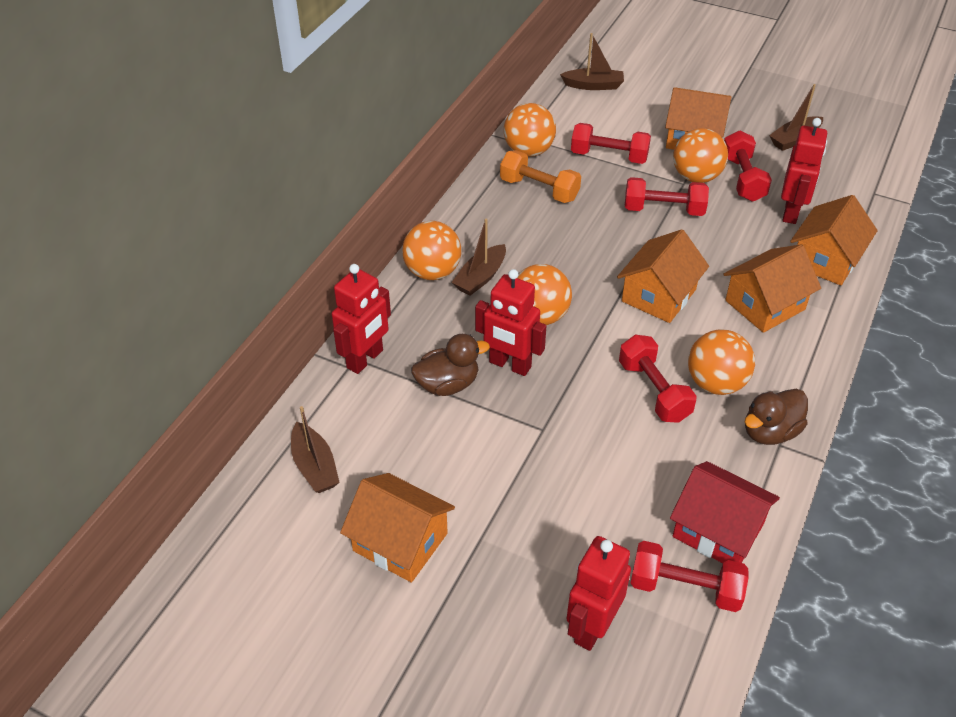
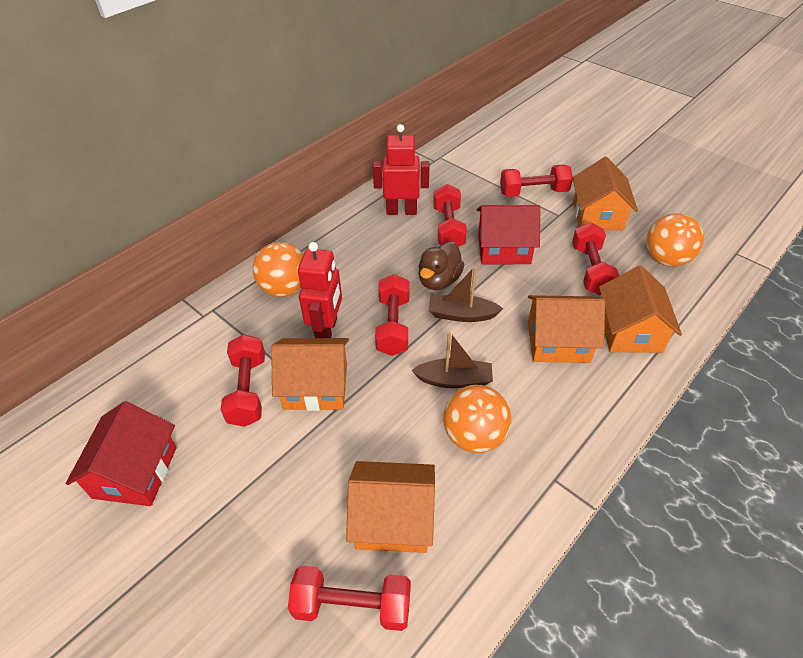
brown boat: 4 -> 2
brown duck: 2 -> 1
orange ball: 5 -> 3
orange dumbbell: 1 -> 0
red dumbbell: 5 -> 6
red house: 1 -> 2
red robot: 4 -> 2

